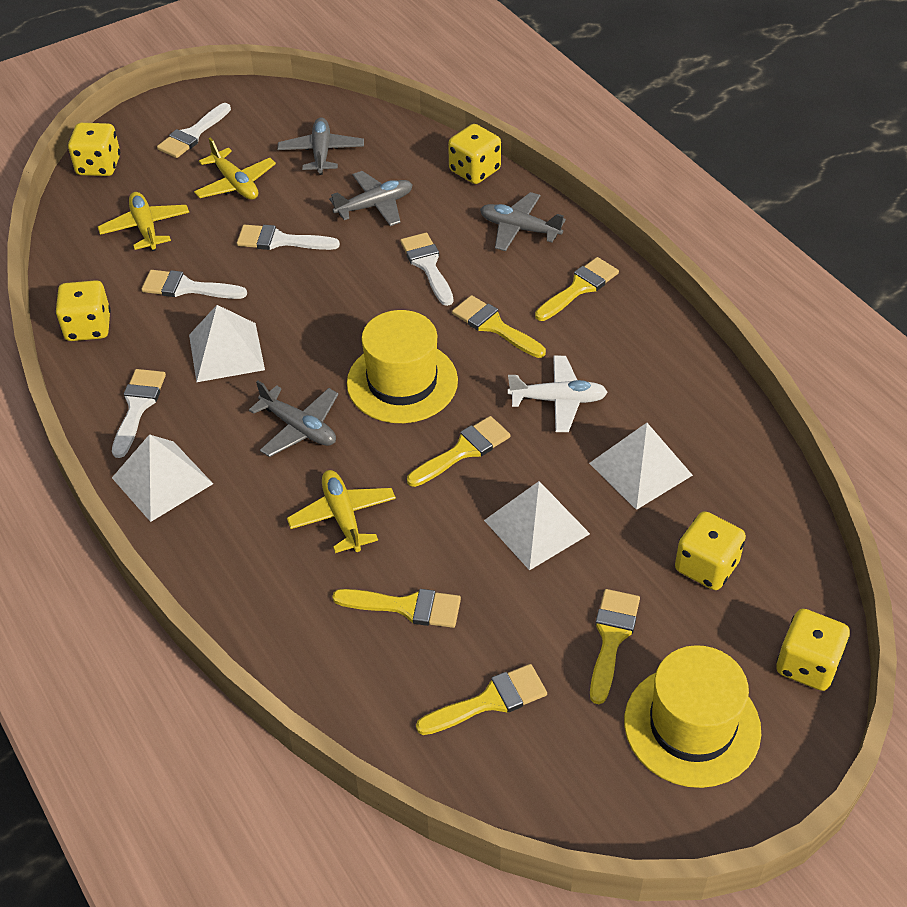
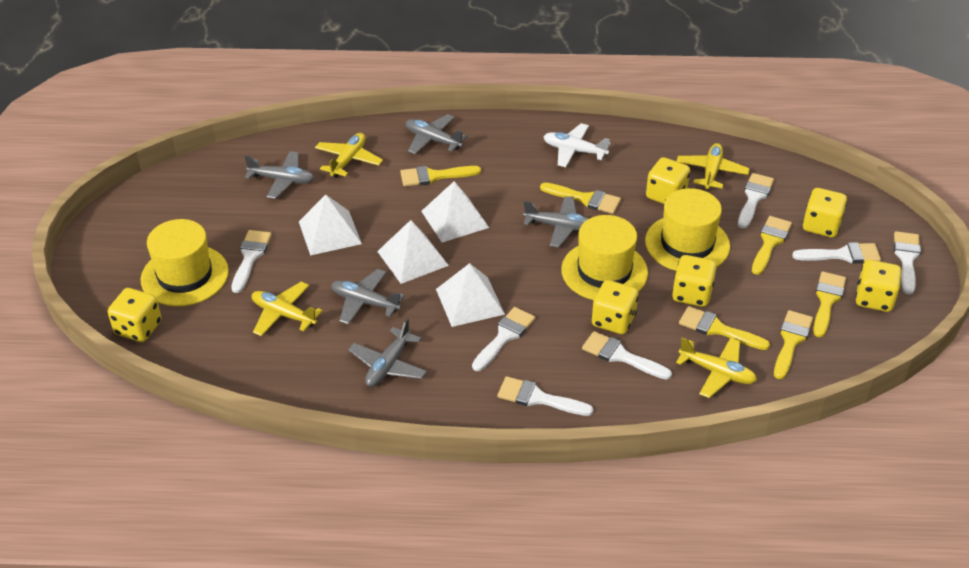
grey plane: 4 -> 5
white brush: 5 -> 7
yellow dice: 5 -> 6
yellow hat: 2 -> 3
yellow plane: 3 -> 4

